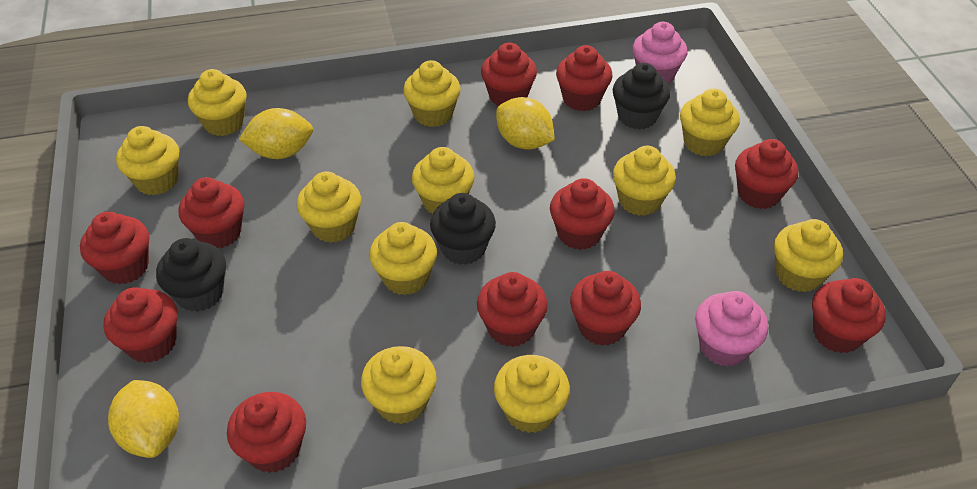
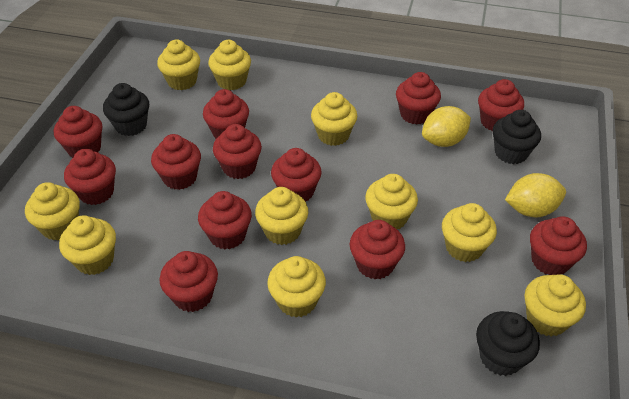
pink cupcake: 2 -> 0
red cupcake: 11 -> 12
yellow cupcake: 11 -> 10
yellow lemon: 3 -> 2

